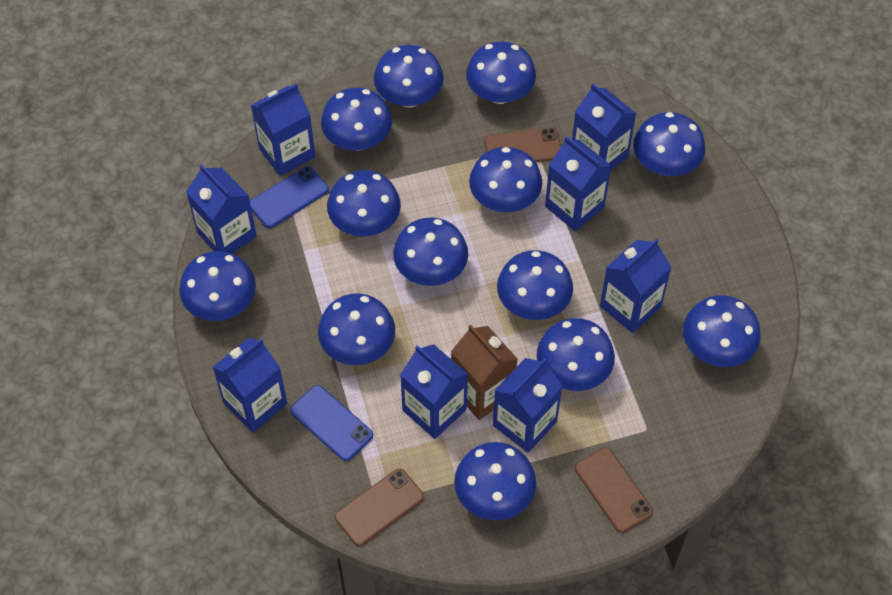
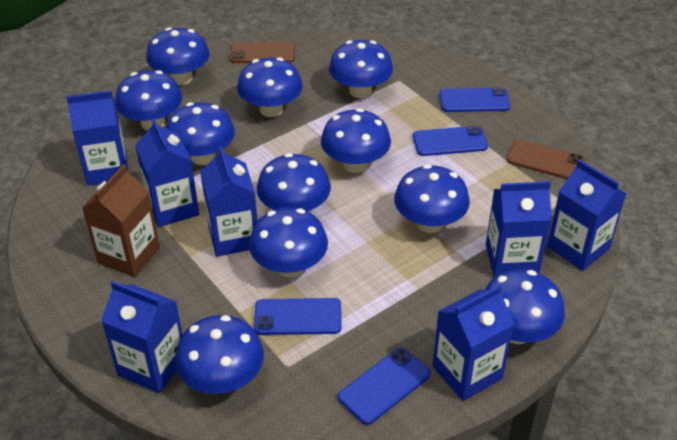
blue carton: 8 -> 7
blue mushroom: 13 -> 11
blue phone: 2 -> 4
brown phone: 3 -> 2

